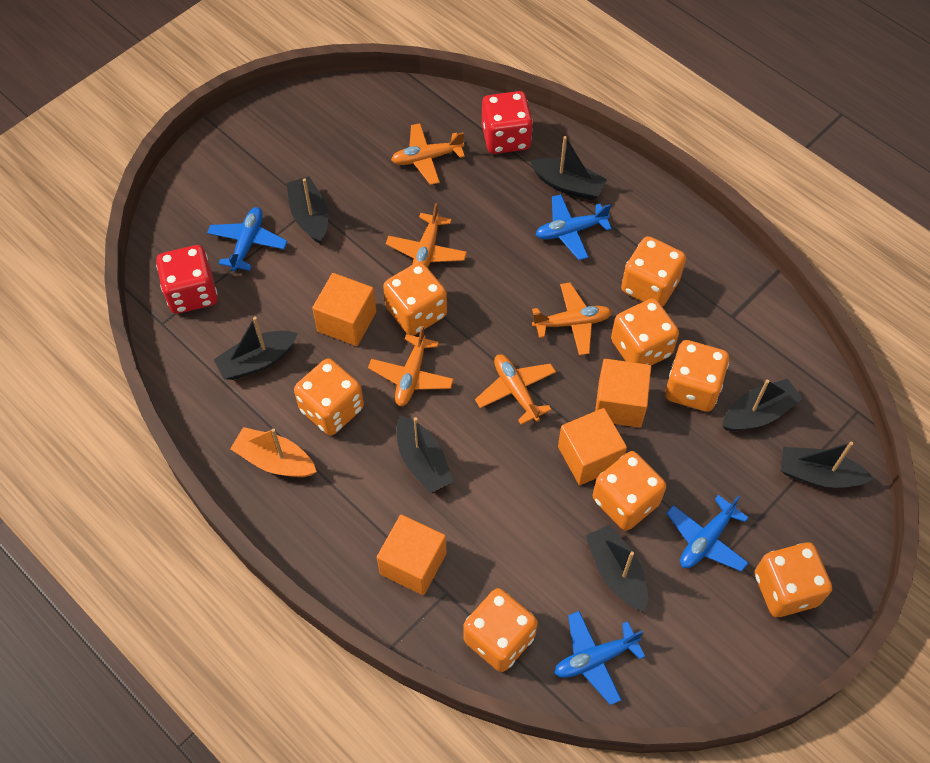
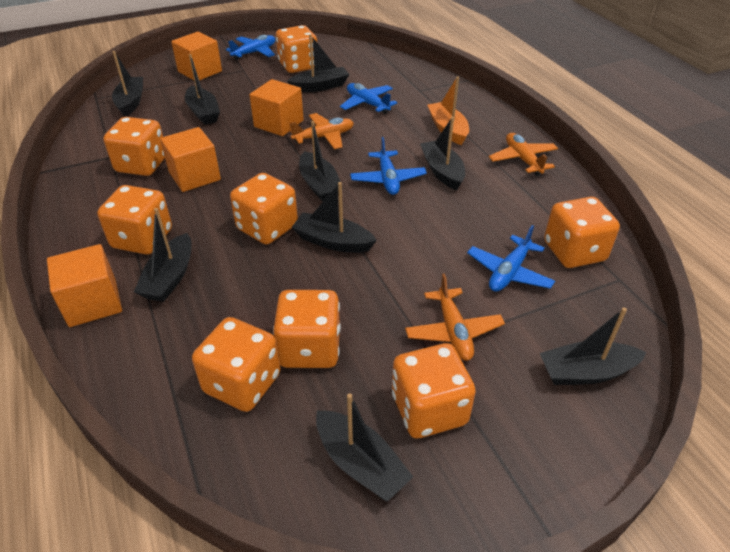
black boat: 7 -> 9
orange plane: 5 -> 3
red dice: 2 -> 0

